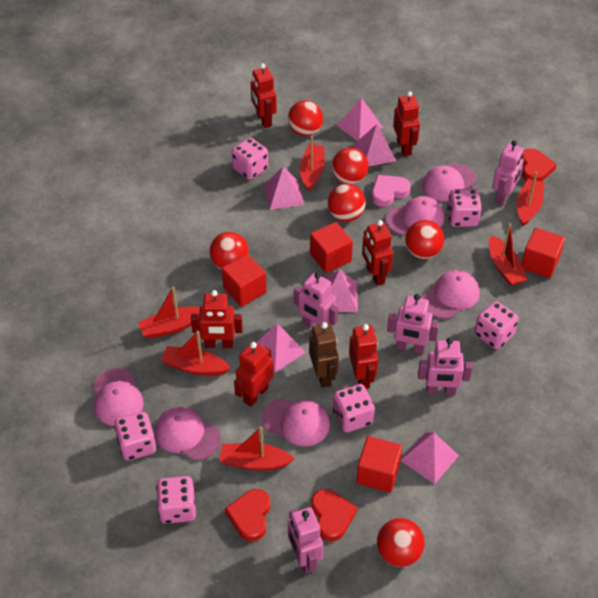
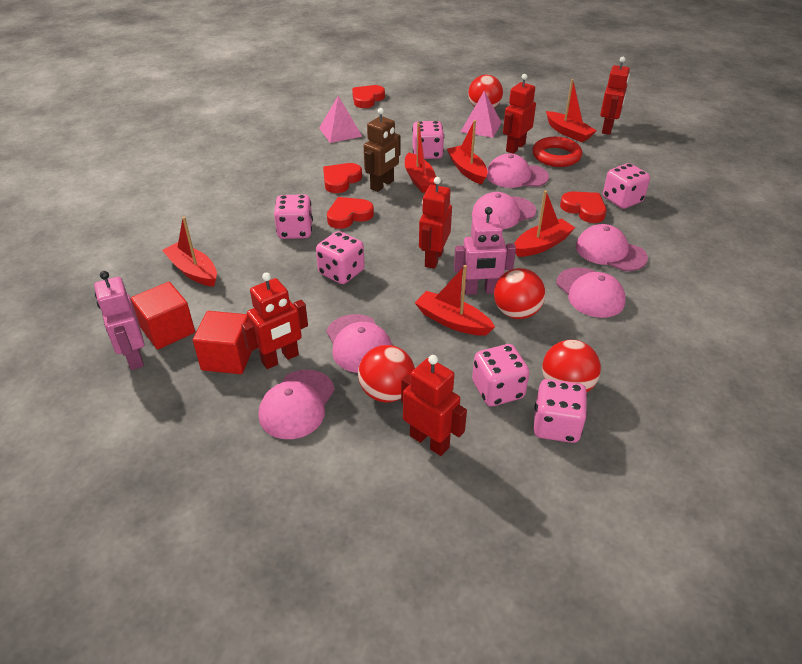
pink heart: 1 -> 0
pink pyramid: 6 -> 2
pink robot: 5 -> 2
red ball: 6 -> 4
red cube: 4 -> 2
red heart: 3 -> 4
red ring: 0 -> 1
red robot: 6 -> 5

